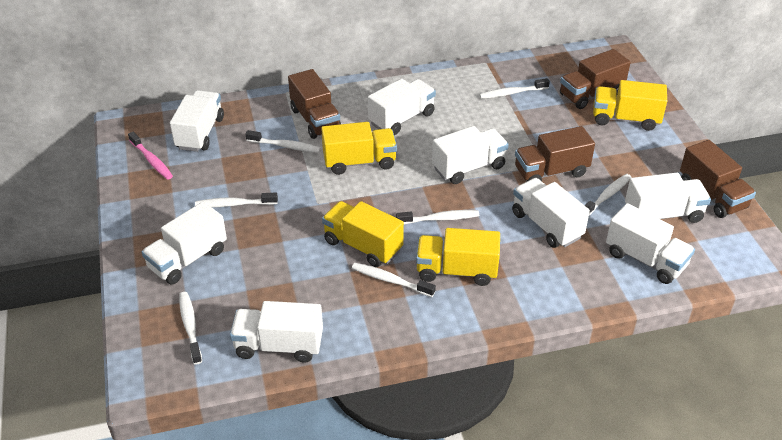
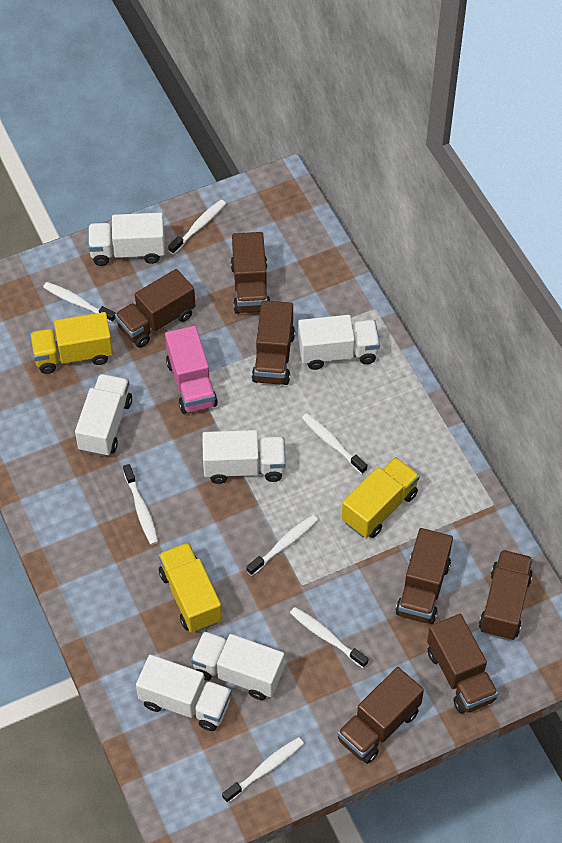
brown truck: 4 -> 7
pink toothbrush: 1 -> 0
pink truck: 0 -> 1
white truck: 8 -> 6
yellow truck: 4 -> 3

